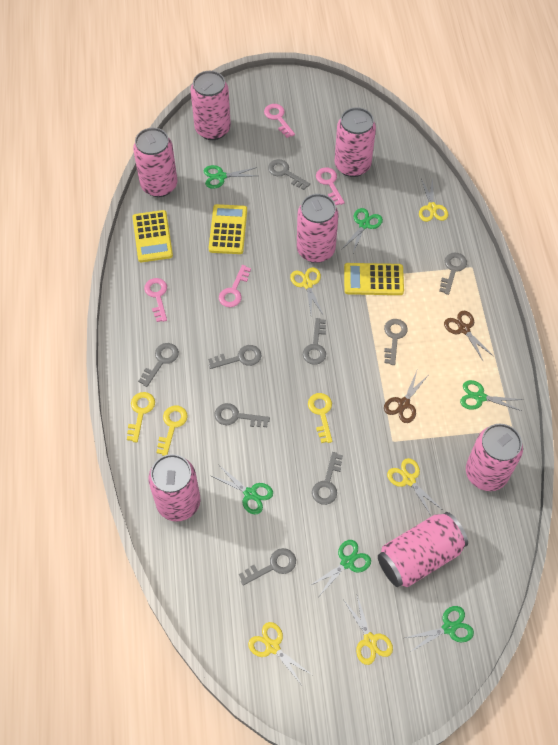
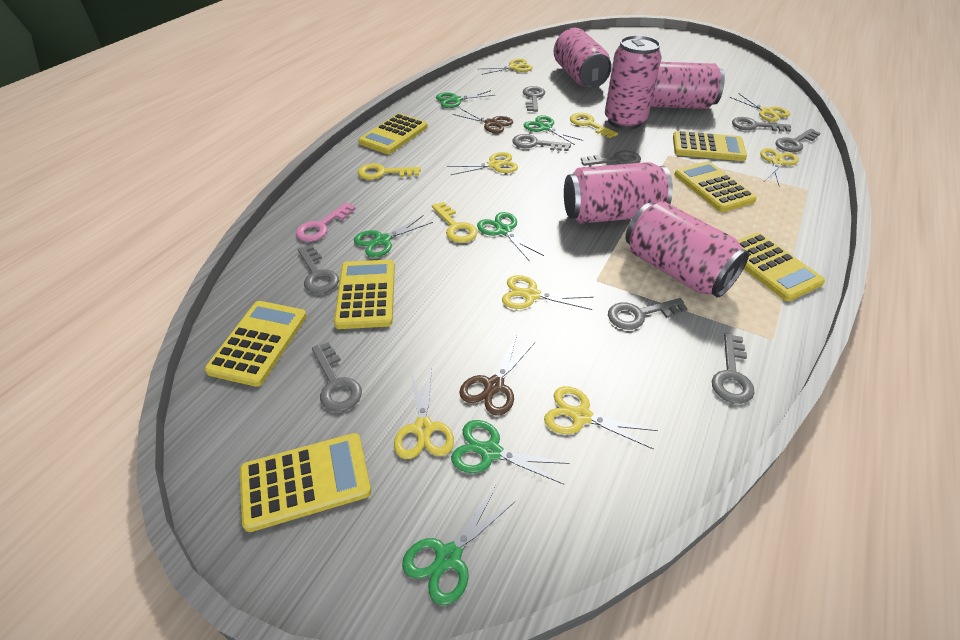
pink can: 7 -> 5
pink key: 4 -> 1
yellow calculator: 3 -> 7
yellow scissors: 5 -> 7

